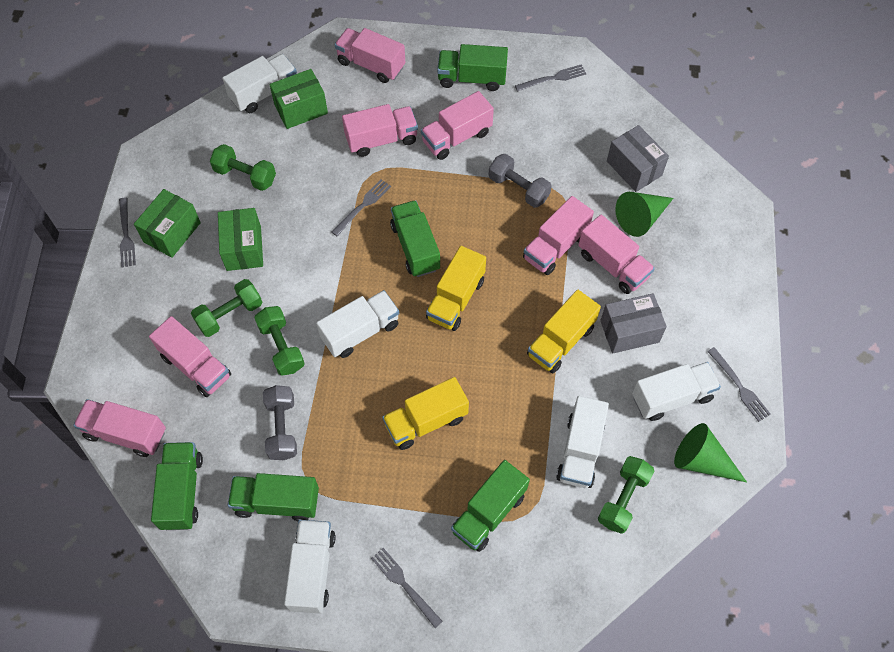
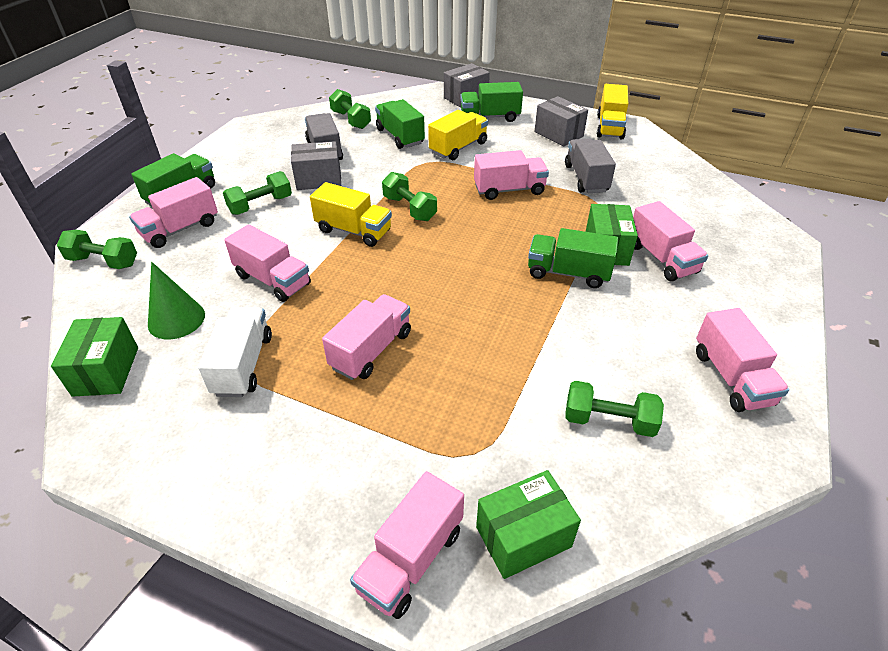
green cone: 2 -> 1
green dumbbell: 4 -> 5
green truck: 5 -> 4
grey box: 2 -> 3
grey dumbbell: 2 -> 0
grey fork: 5 -> 0
grey truck: 0 -> 2
white truck: 5 -> 1

